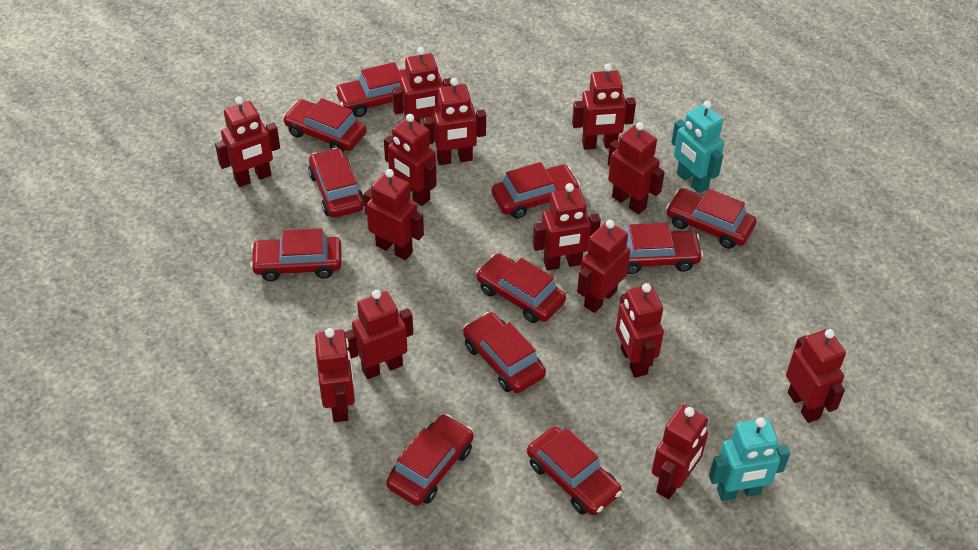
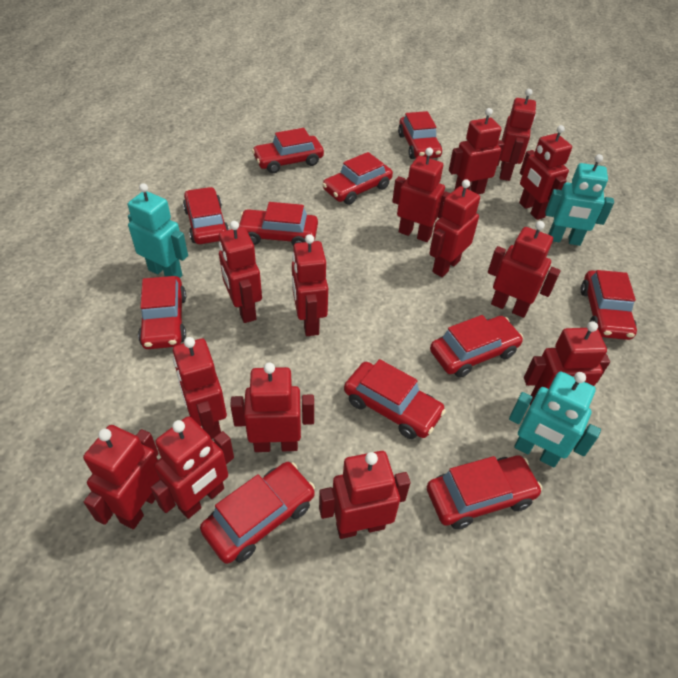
turquoise robot: 2 -> 3

